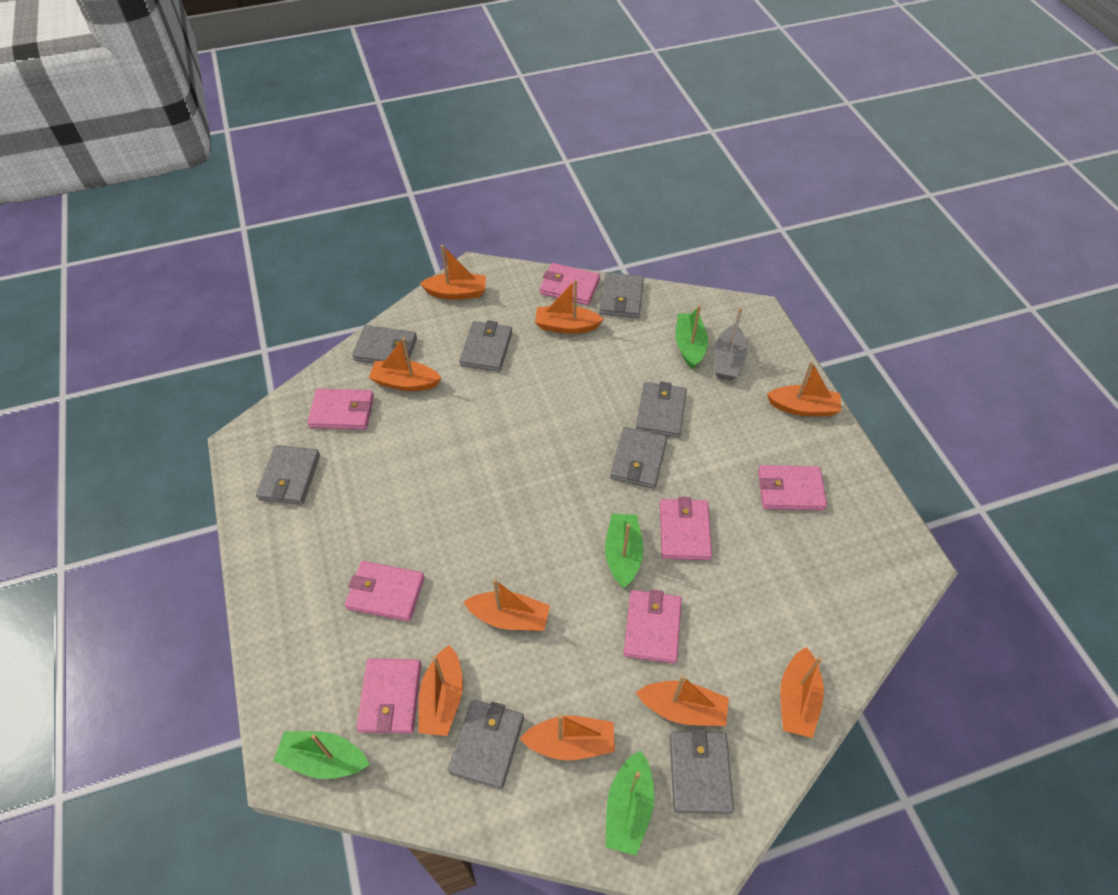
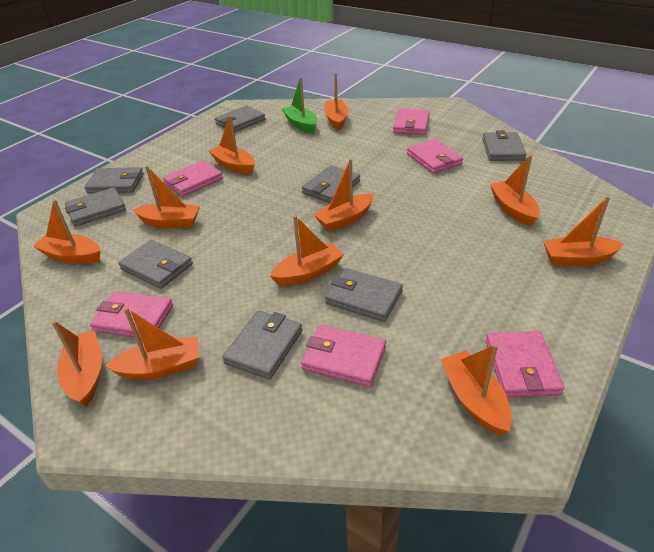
green boat: 4 -> 1
grey boat: 1 -> 0
orange boat: 9 -> 11
pink wallet: 7 -> 6

